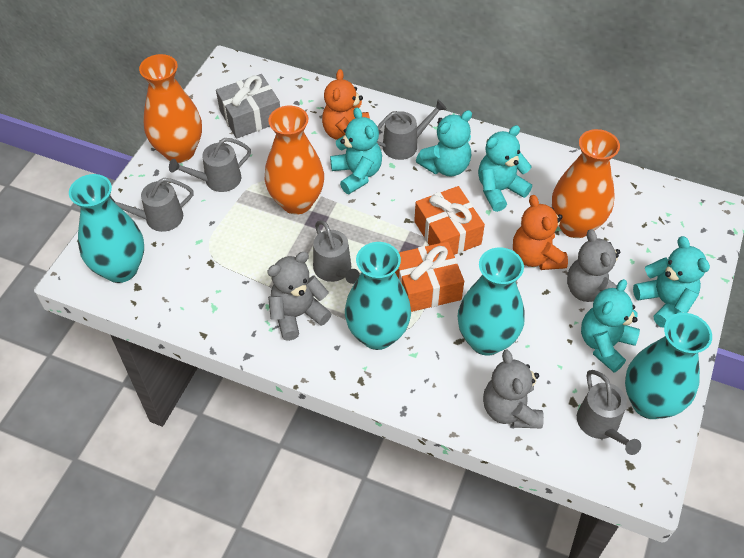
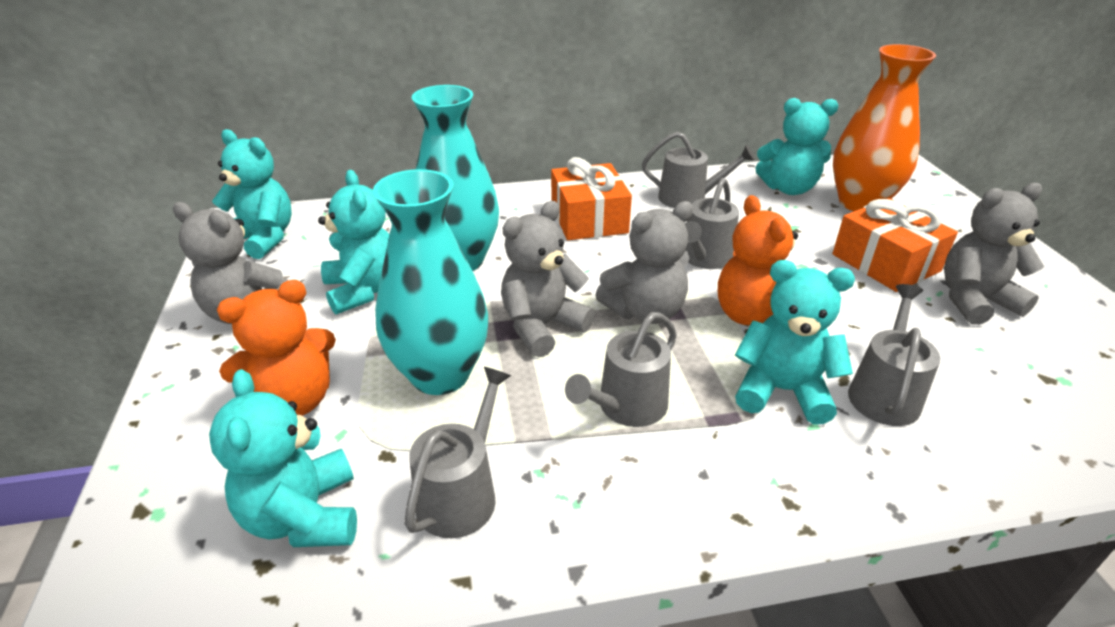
grey gift: 1 -> 0
grey teddy bear: 3 -> 4
orange vase: 3 -> 1
turquoise vase: 4 -> 2

